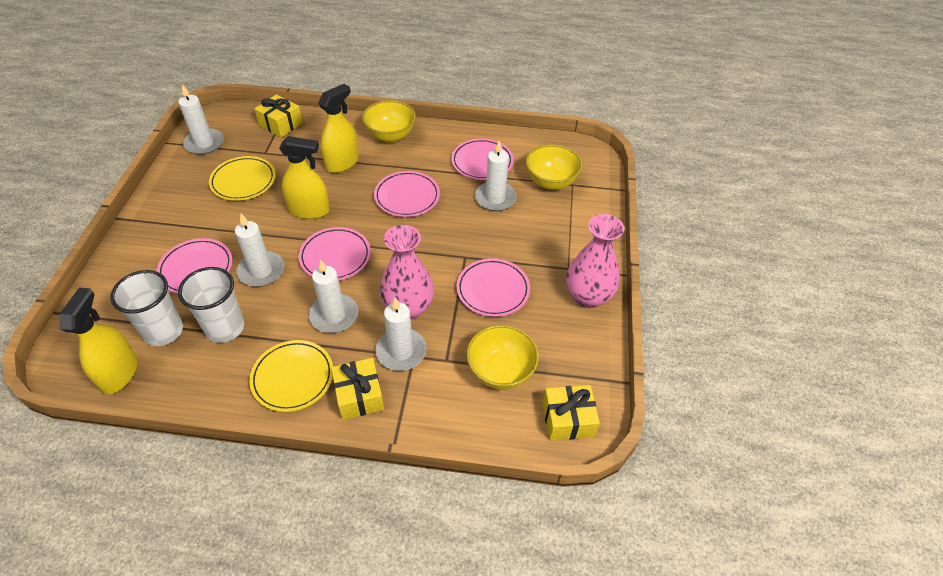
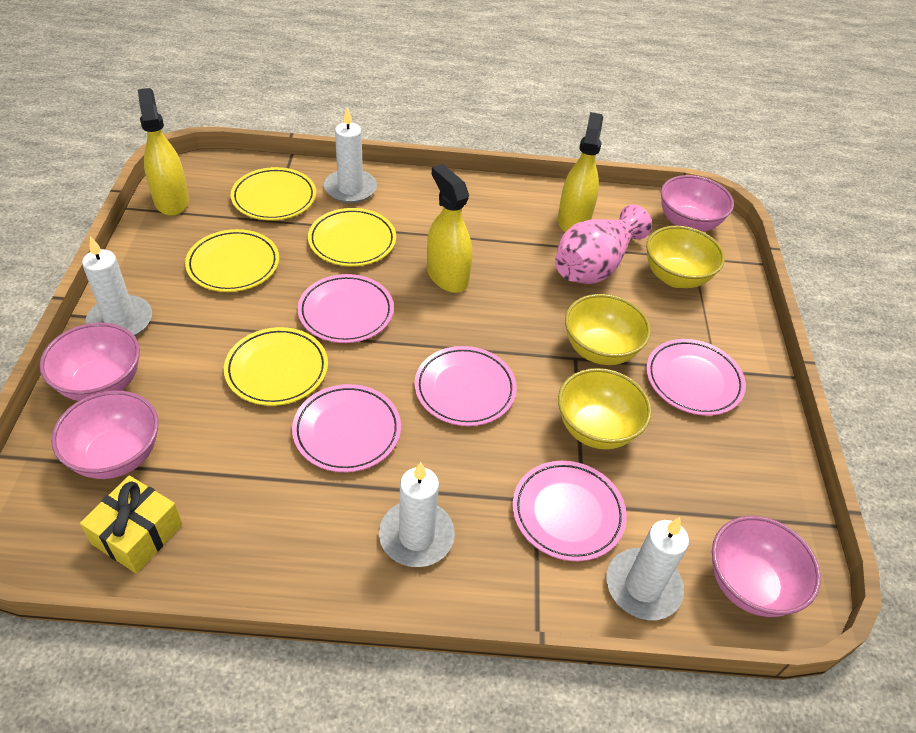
pink bowl: 0 -> 4
pink vase: 2 -> 1
white candle: 5 -> 4
white cup: 2 -> 0
yellow gift: 3 -> 1
yellow plate: 2 -> 4

